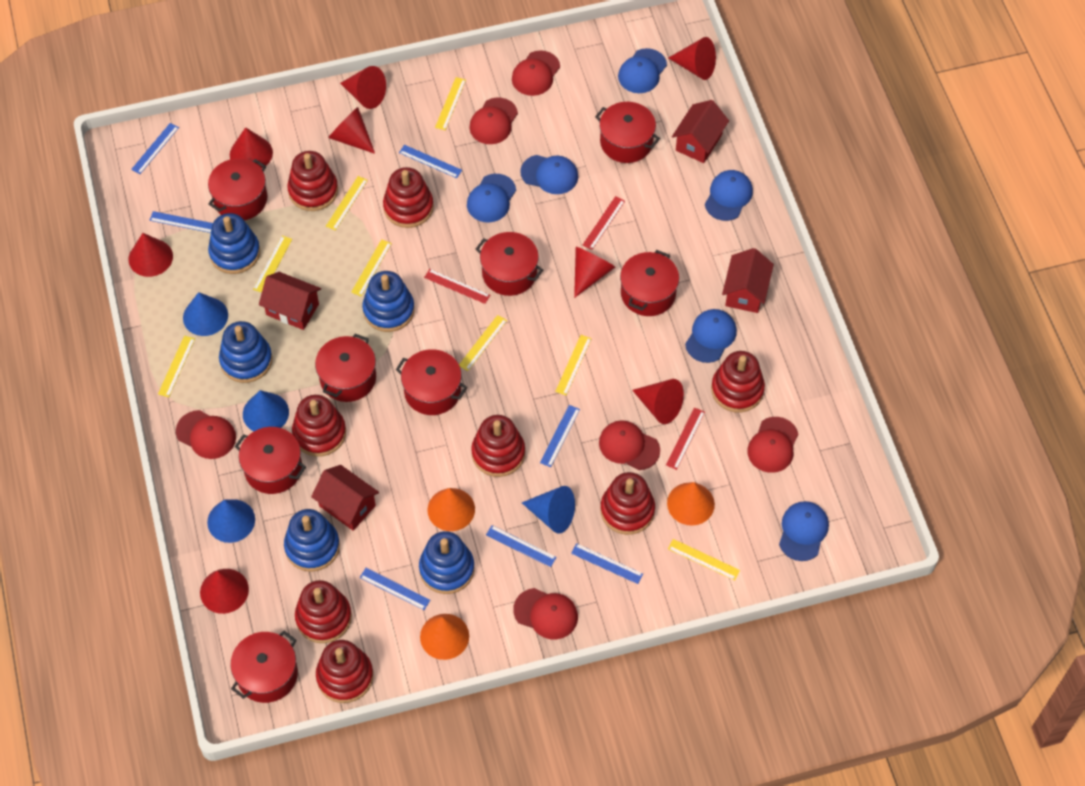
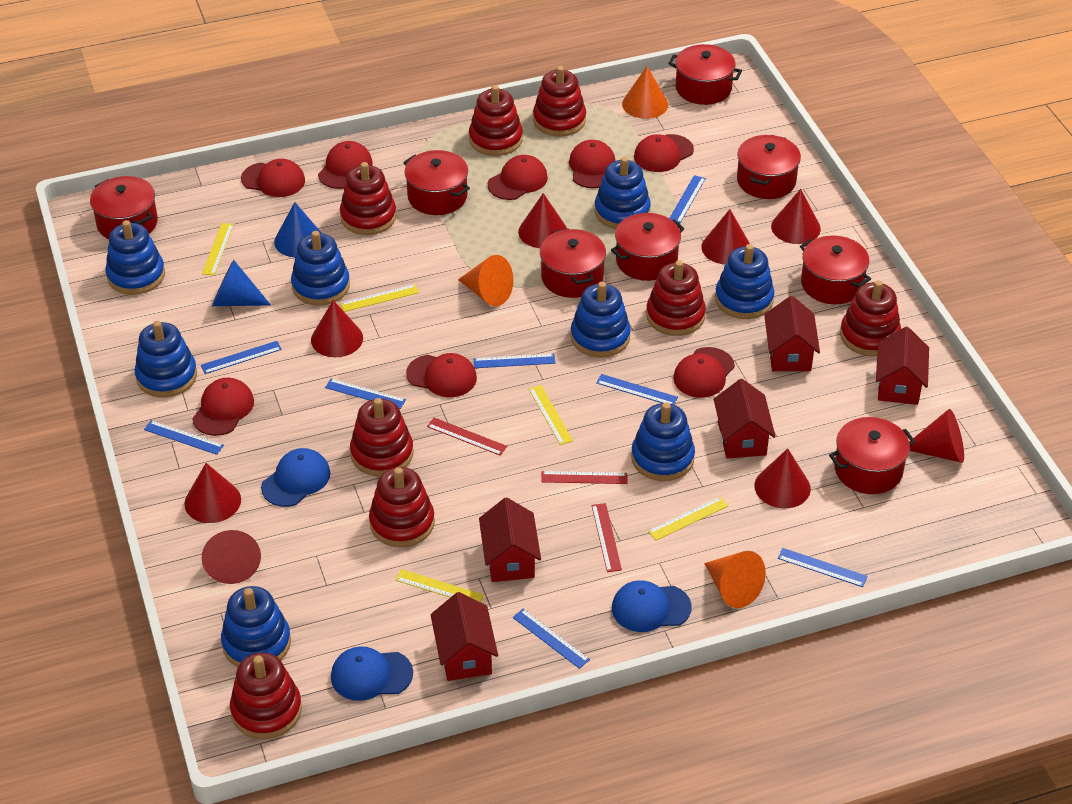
blue cap: 6 -> 3
blue cone: 4 -> 2
blue ruler: 7 -> 8
blue stacking toy: 5 -> 8
red cap: 6 -> 8
red house: 4 -> 5
yellow ruler: 8 -> 5

